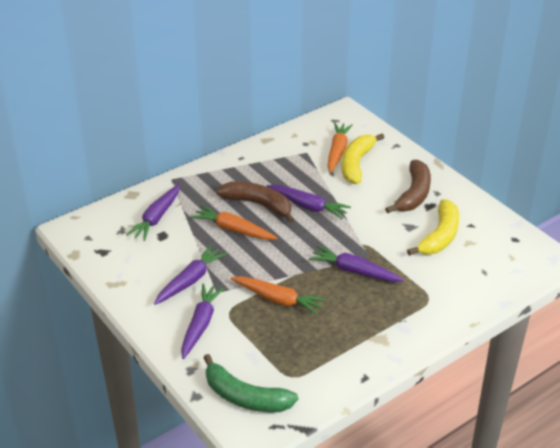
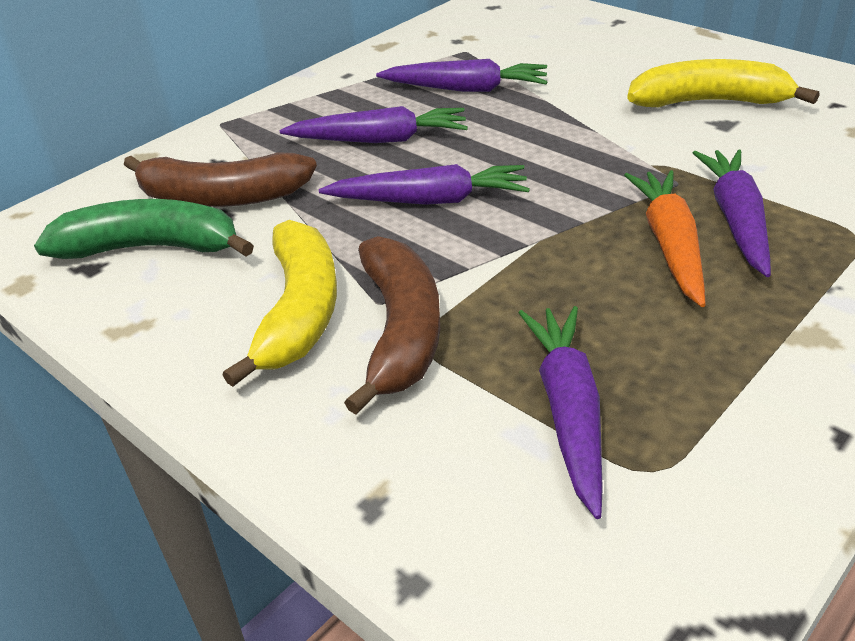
orange carrot: 3 -> 1

